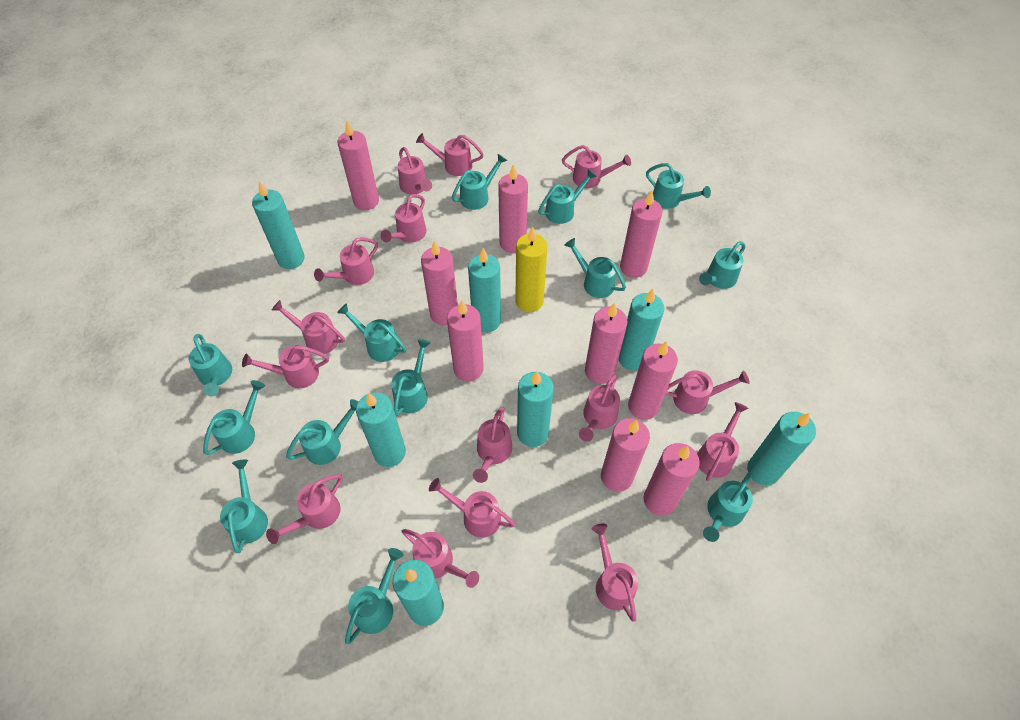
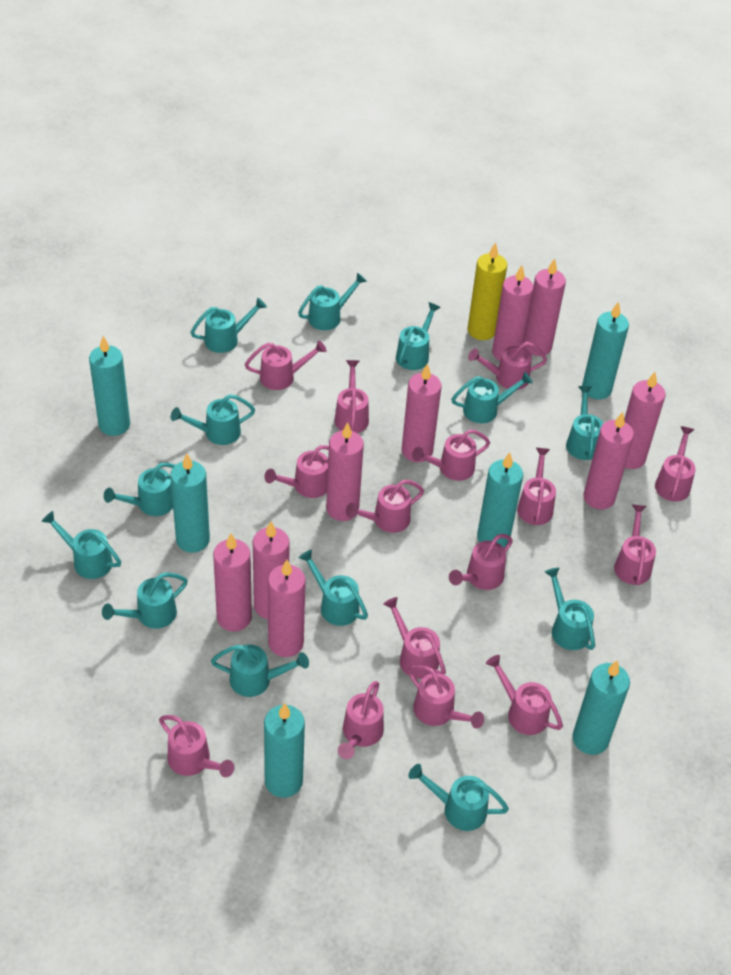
turquoise candle: 7 -> 6

